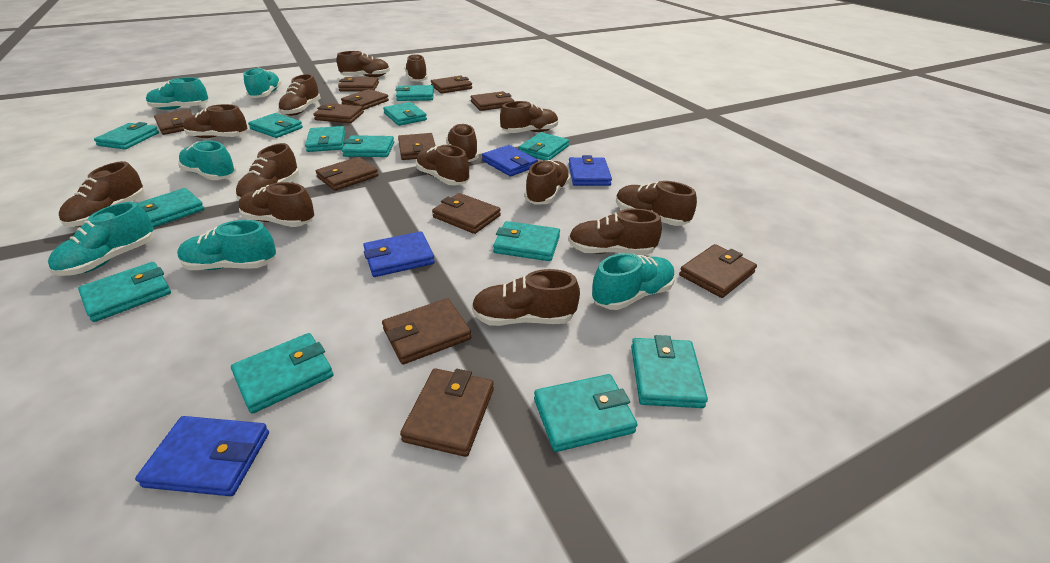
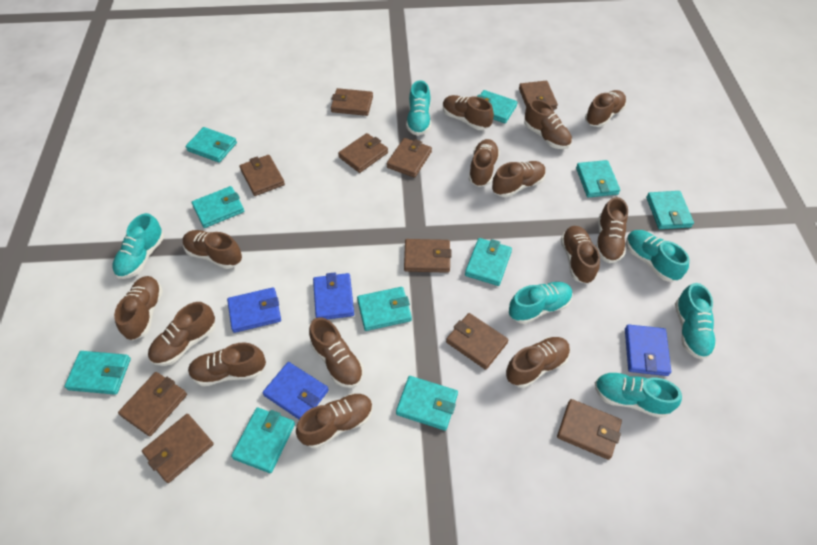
brown wallet: 12 -> 10
turquoise wallet: 13 -> 10

